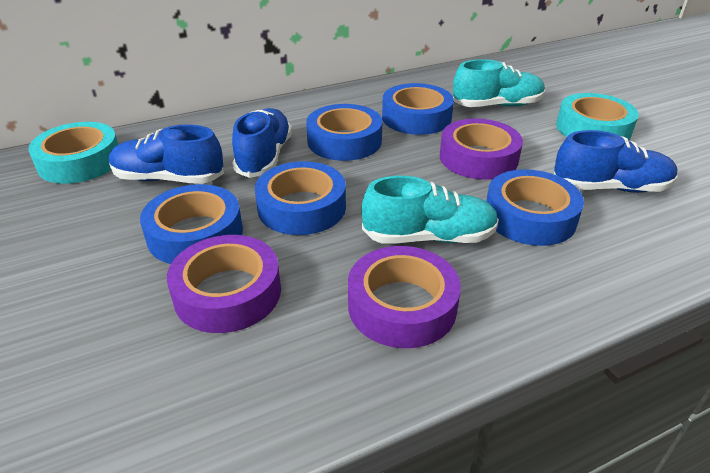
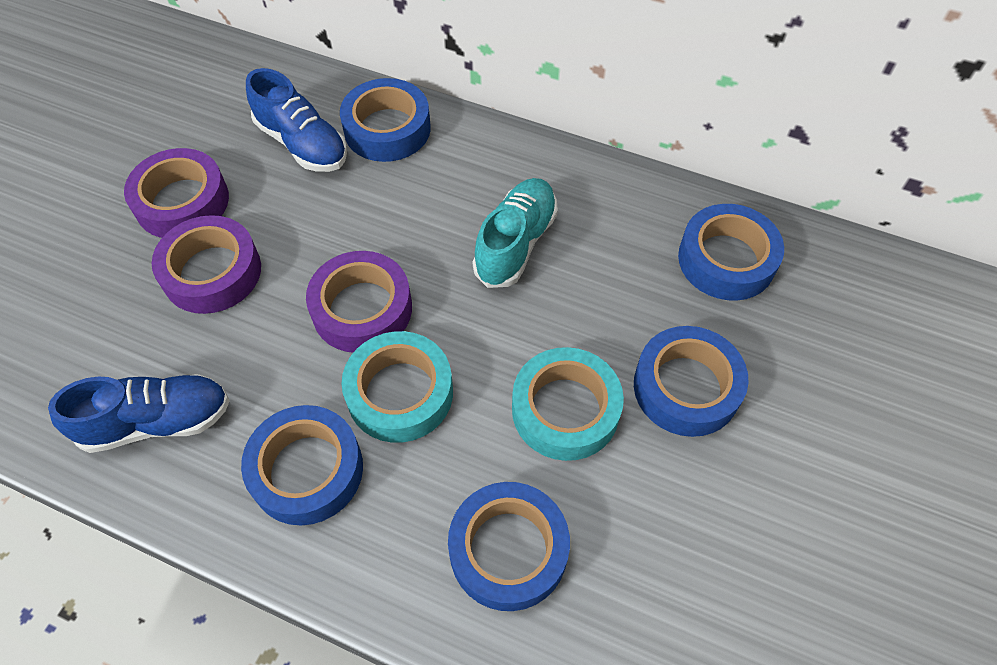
blue shoe: 3 -> 2
turquoise shoe: 2 -> 1

